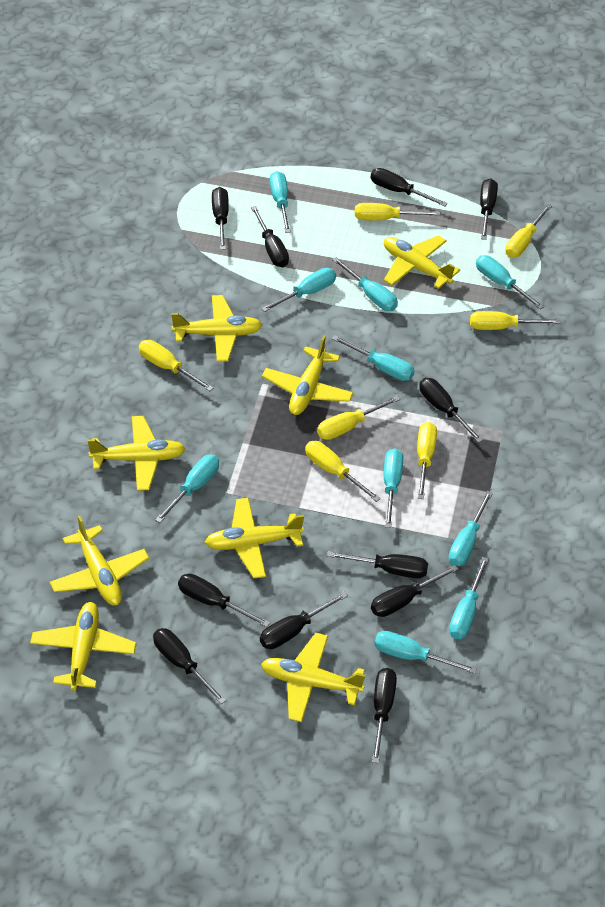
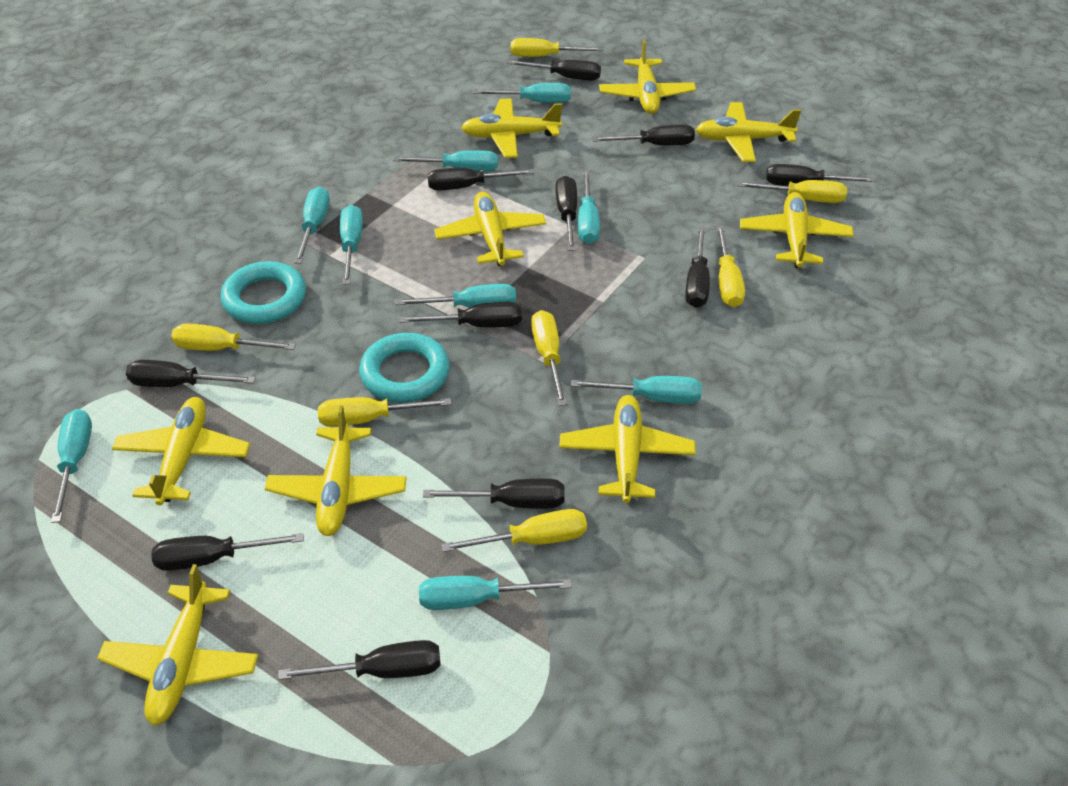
turquoise ring: 0 -> 2
turquoise screwdriver: 10 -> 9
yellow plane: 8 -> 9

